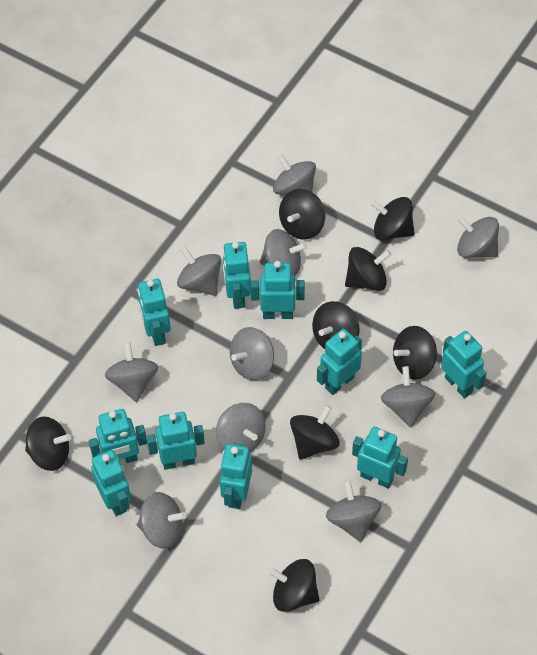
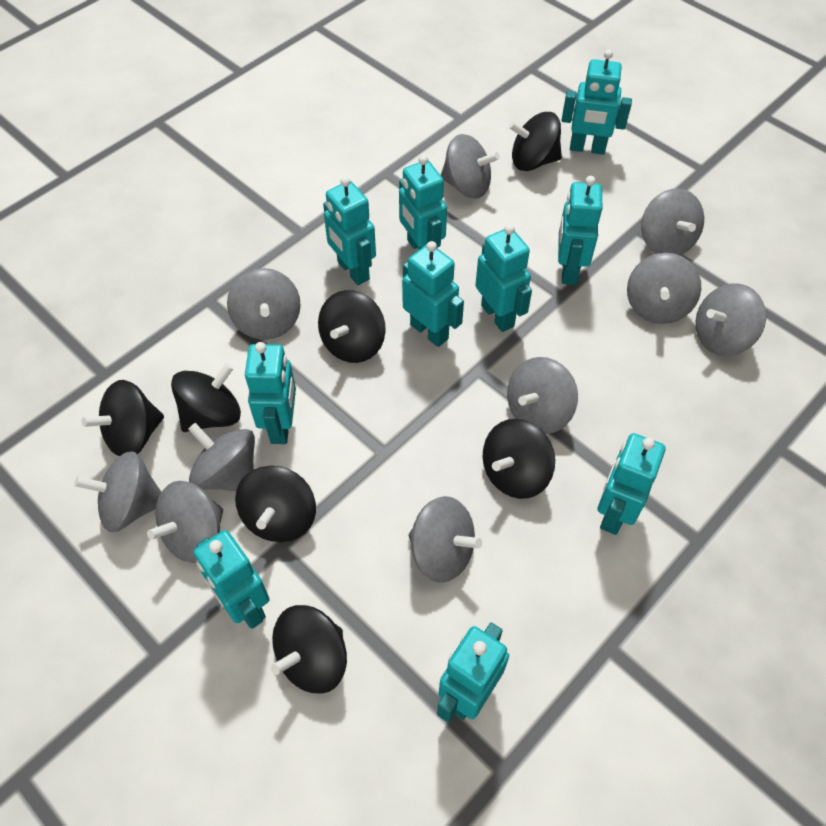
black spinning top: 8 -> 7

